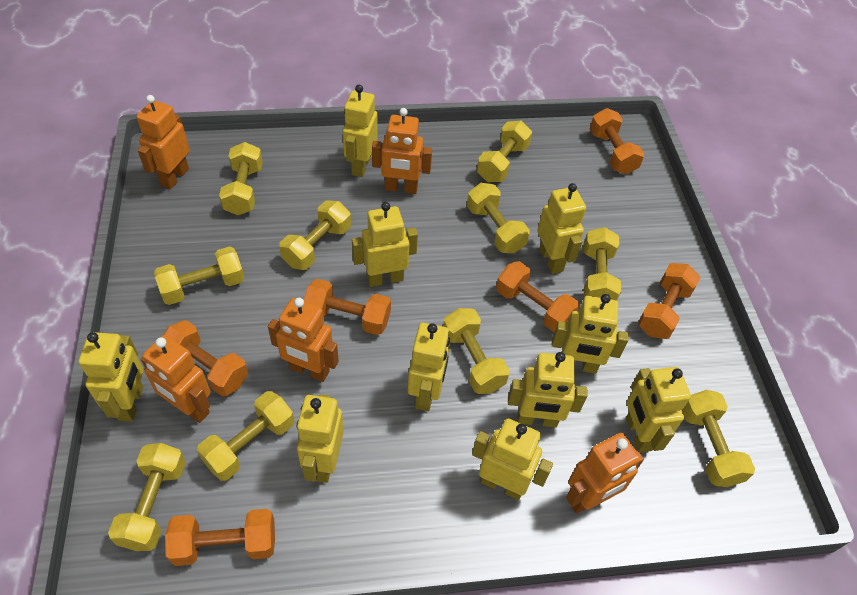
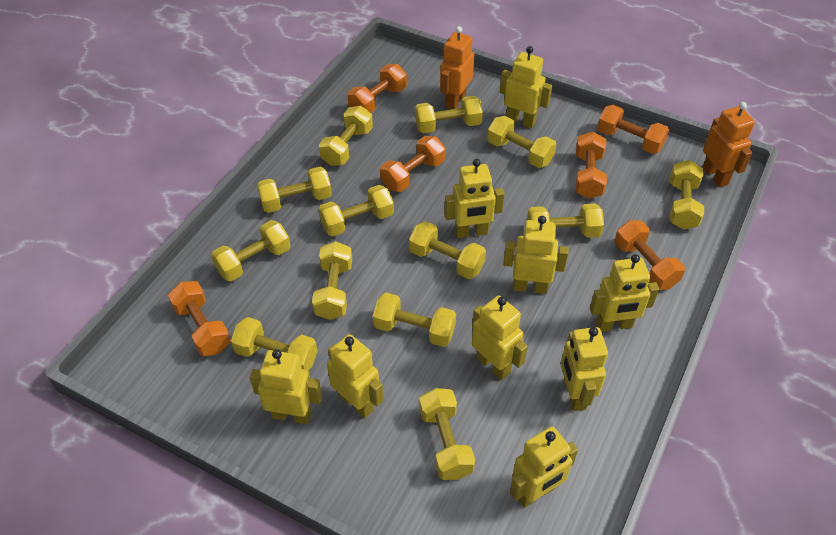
orange robot: 5 -> 2
yellow dumbbell: 10 -> 13
yellow robot: 10 -> 9

